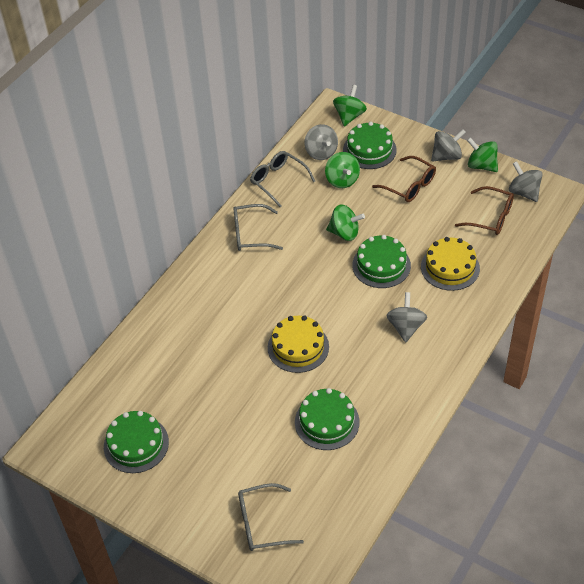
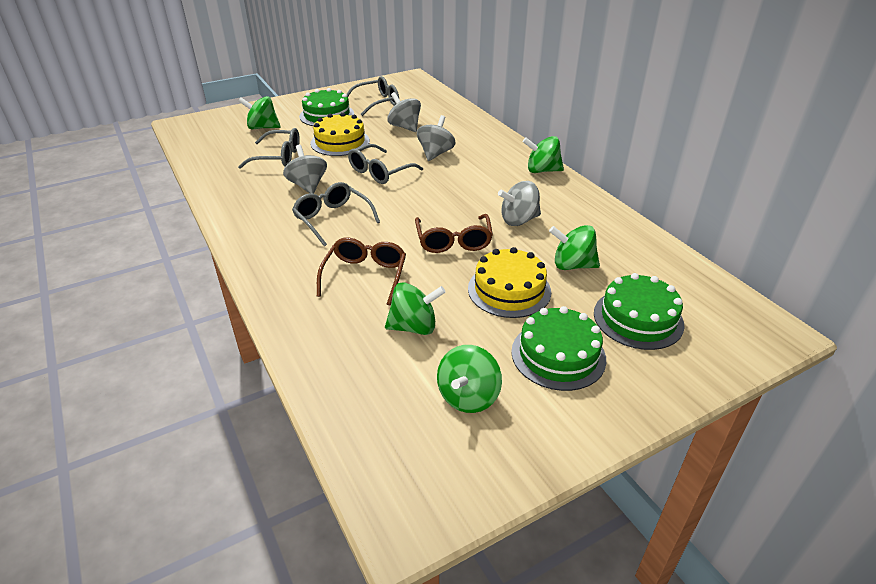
green cake: 4 -> 3
green spinning top: 4 -> 5
grey glasses: 3 -> 4

